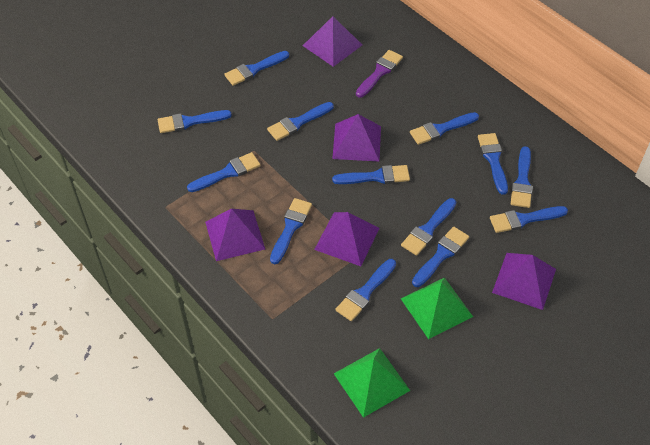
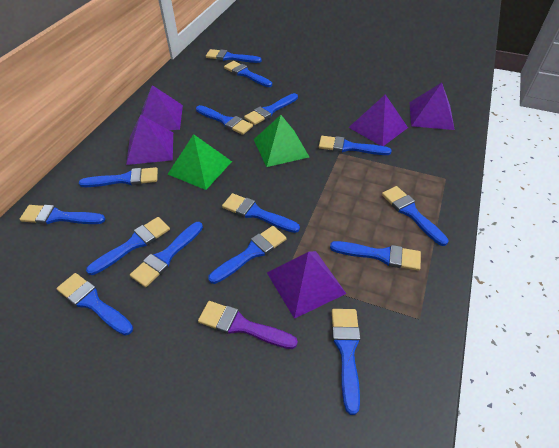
blue brush: 13 -> 15

